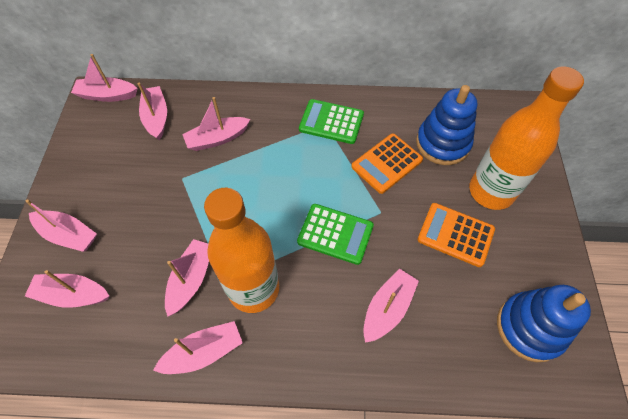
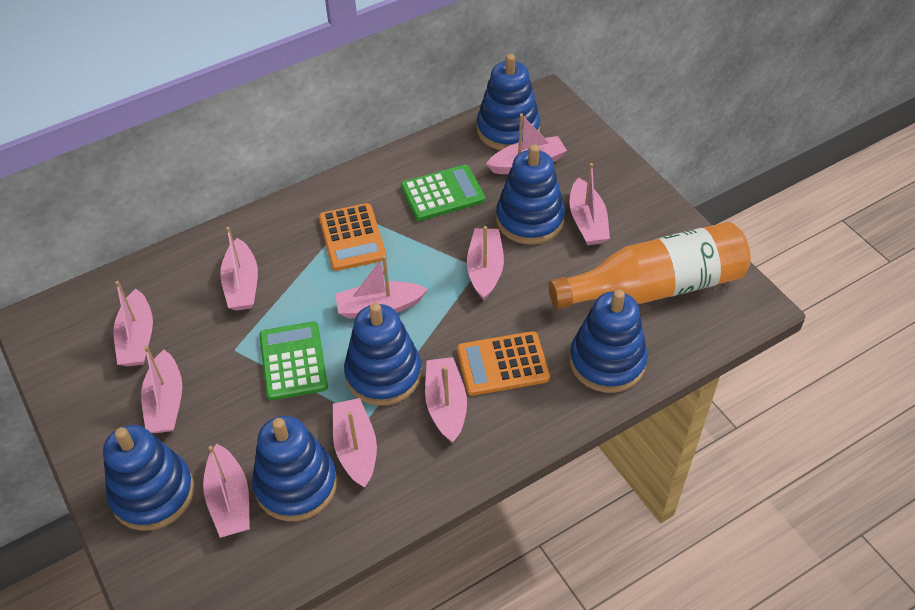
blue stacking toy: 2 -> 6
orange bottle: 2 -> 1
pink boat: 8 -> 10

